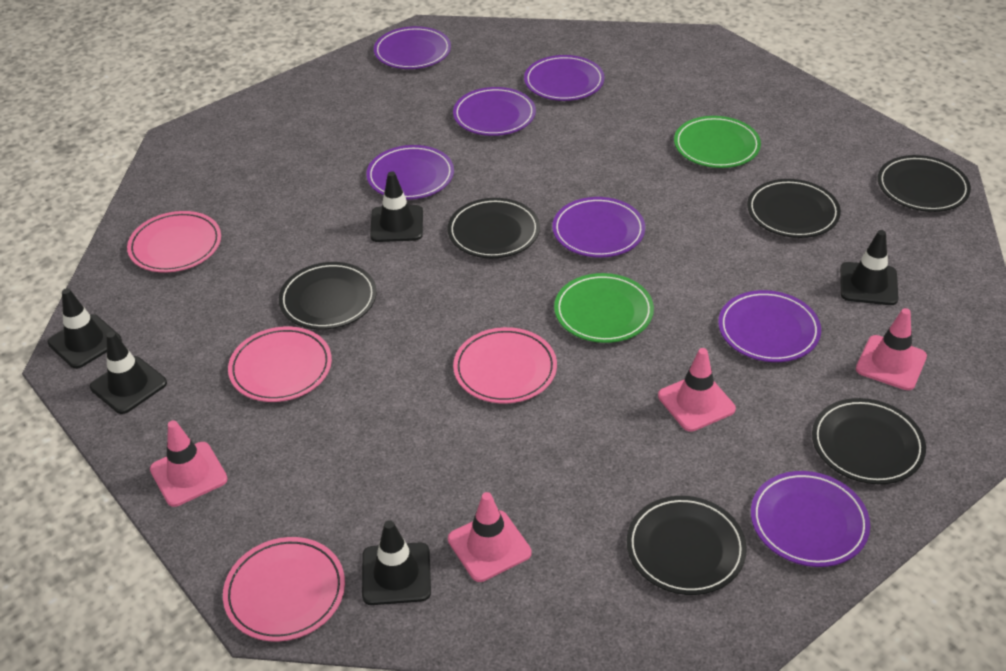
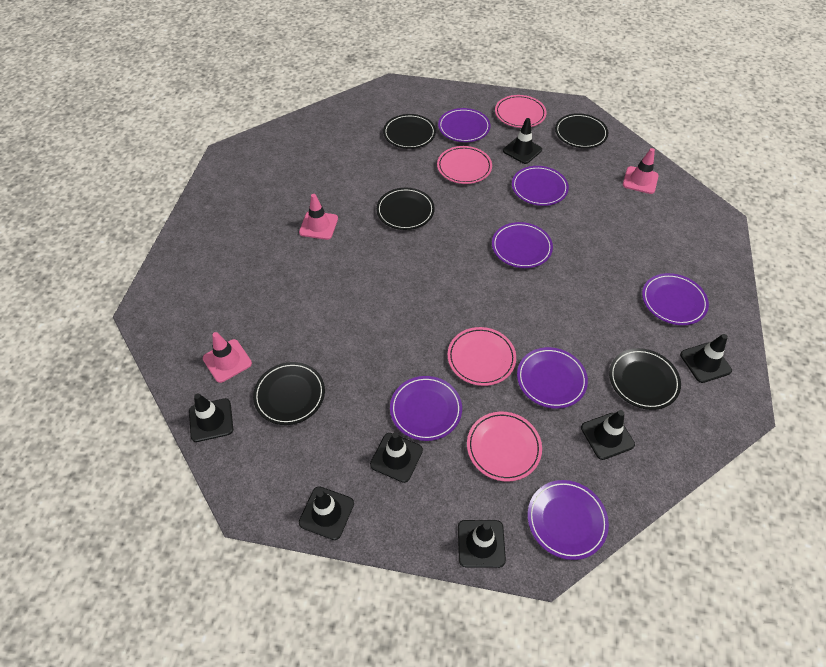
black plate: 6 -> 5
black traffic cone: 5 -> 7
green plate: 2 -> 0
pink traffic cone: 4 -> 3

